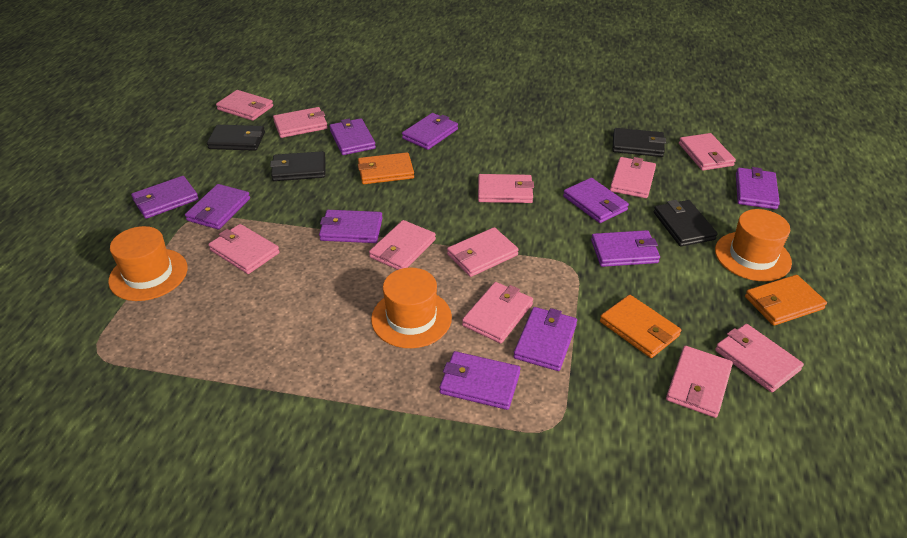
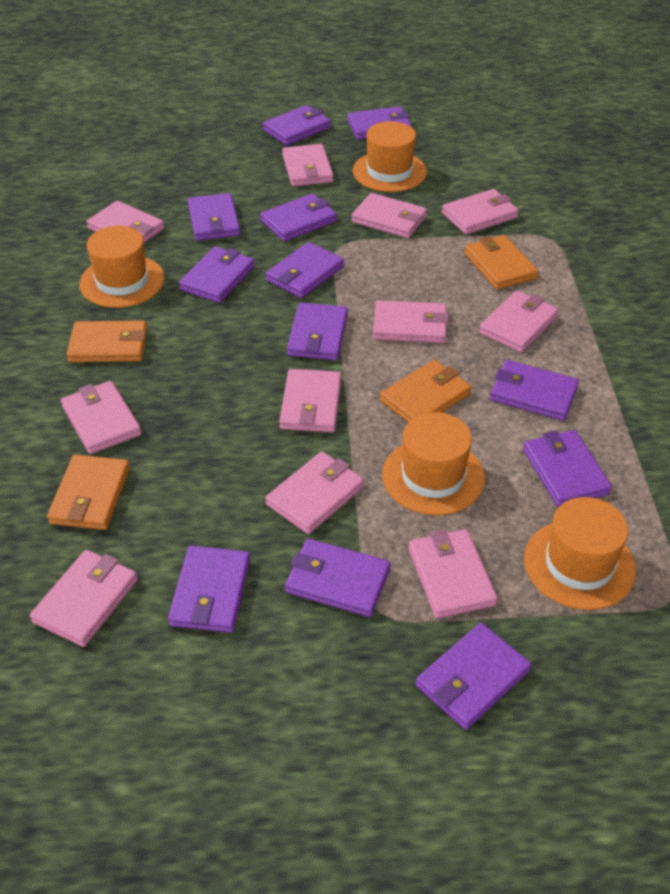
black wallet: 4 -> 0
orange hat: 3 -> 4
orange wallet: 3 -> 4
purple wallet: 10 -> 12

